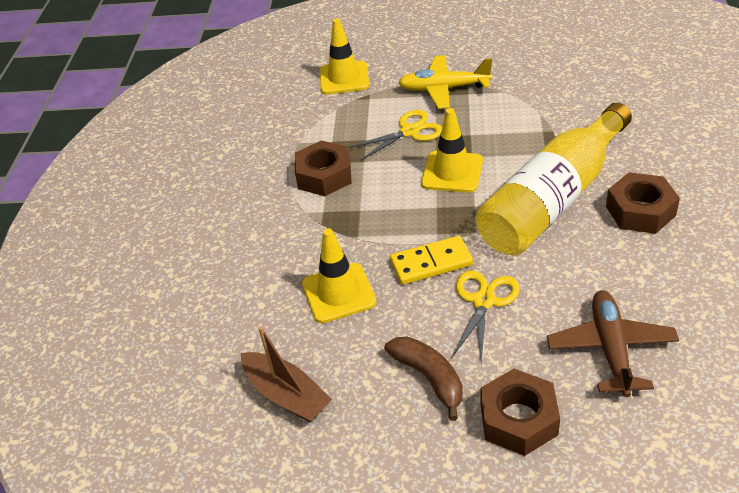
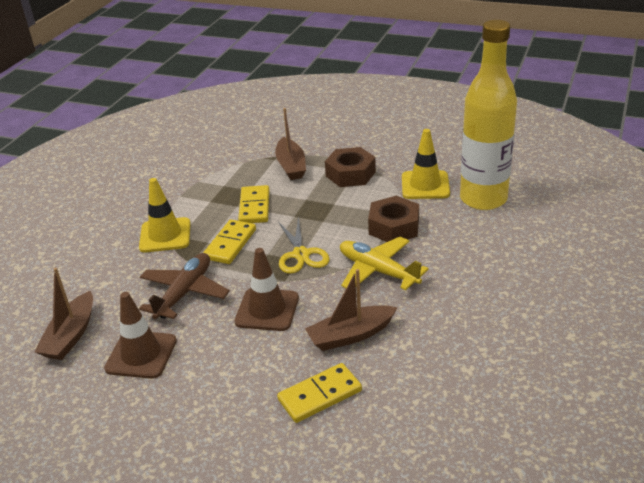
brown banana: 1 -> 0
brown boat: 1 -> 3
brown nut: 3 -> 2
brown traffic cone: 0 -> 2
yellow domino: 1 -> 3
yellow scissors: 2 -> 1
yellow traffic cone: 3 -> 2

